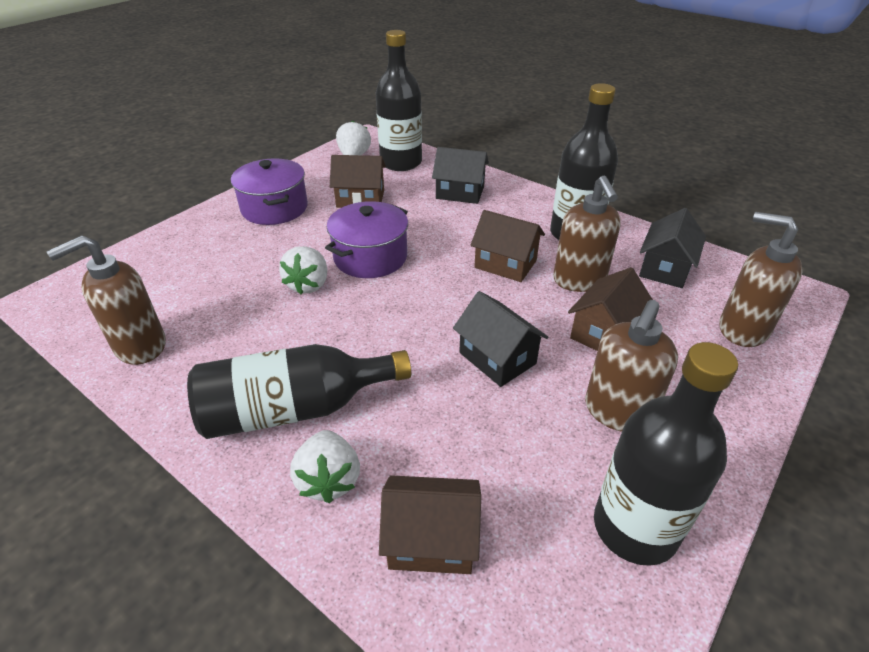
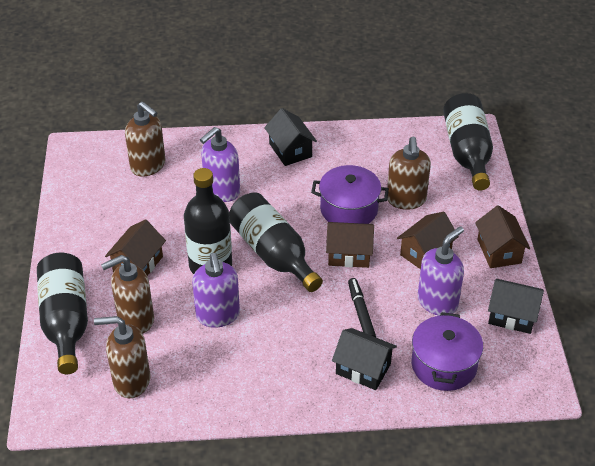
black marker: 0 -> 1
purple soap dispenser: 0 -> 3
white strawberry: 3 -> 0

